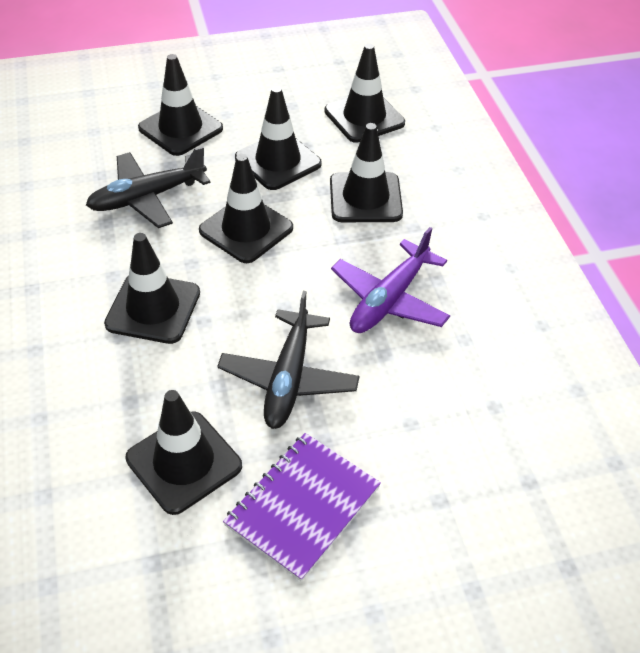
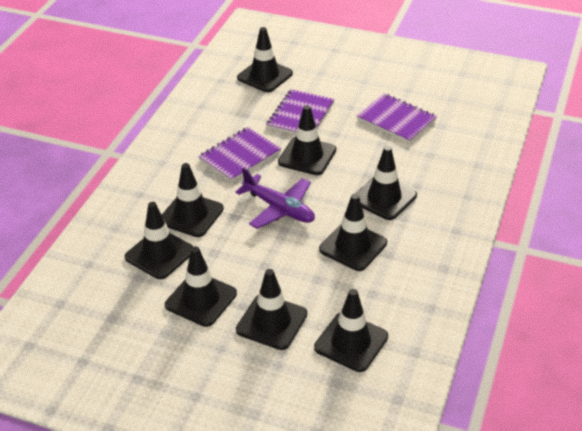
black plane: 2 -> 0
black traffic cone: 7 -> 9
purple notebook: 1 -> 3

